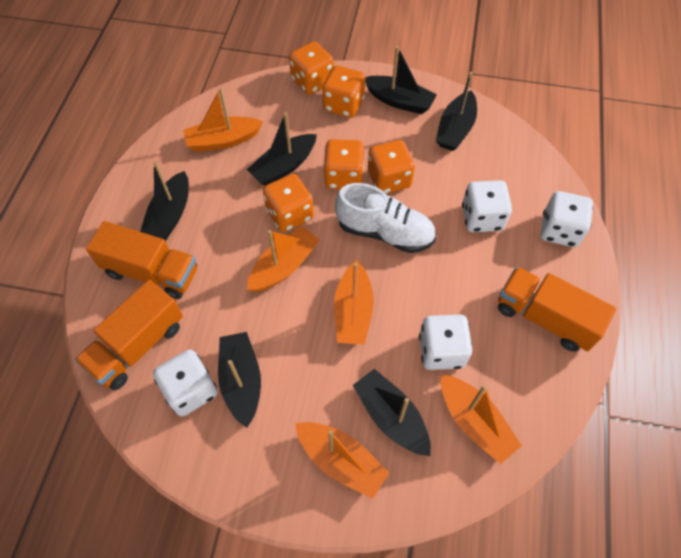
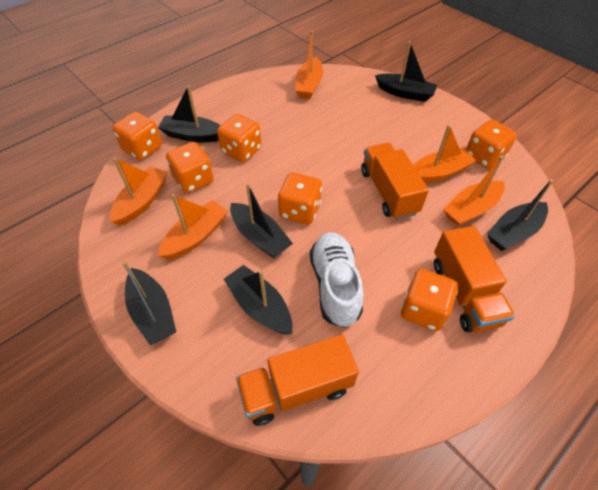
orange dice: 5 -> 6
white dice: 4 -> 0

